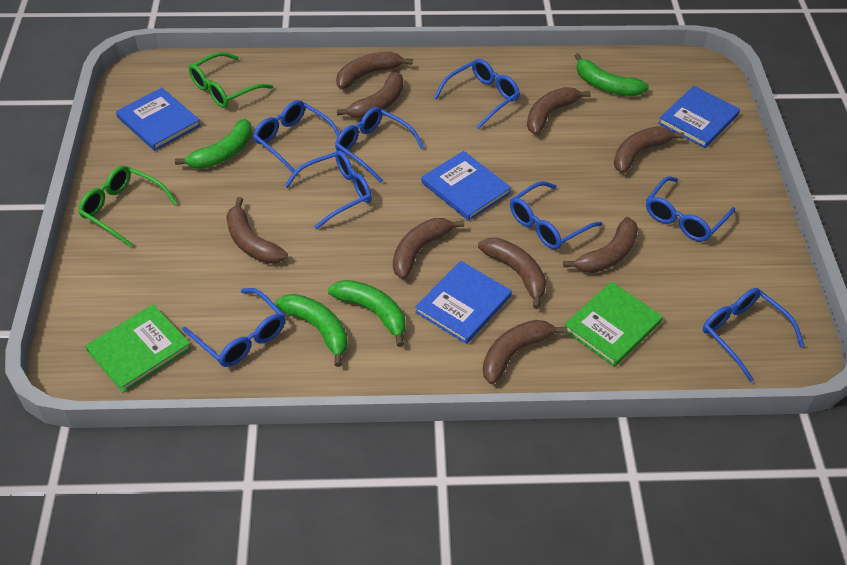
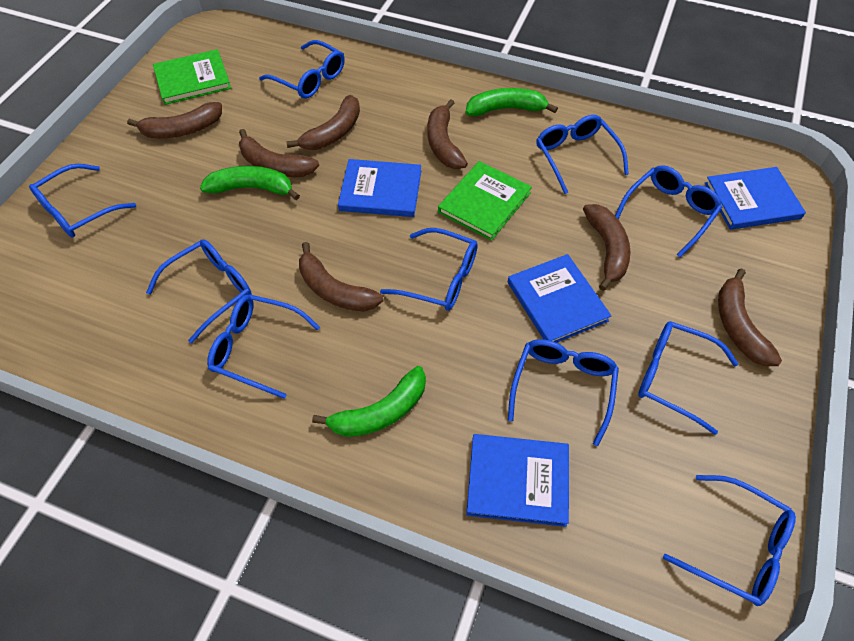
blue glasses: 8 -> 10
brown banana: 9 -> 7
green banana: 4 -> 3
green glasses: 2 -> 0

